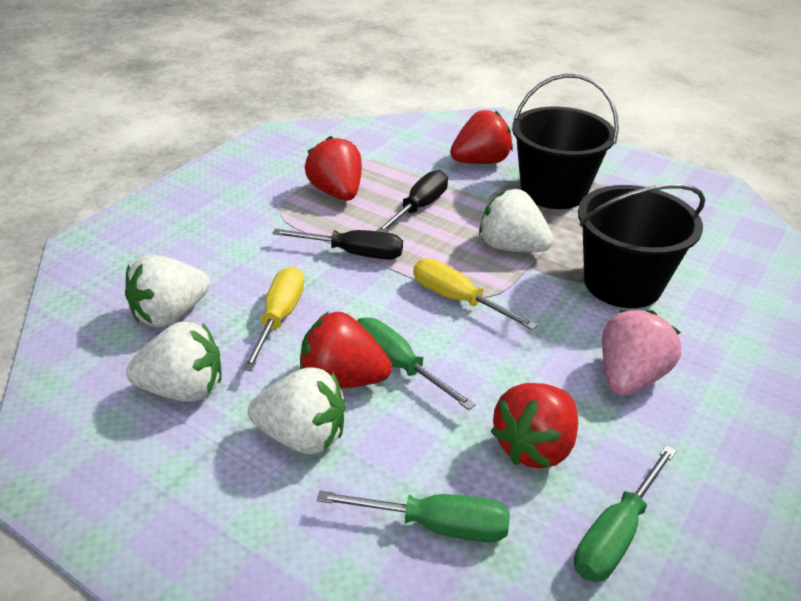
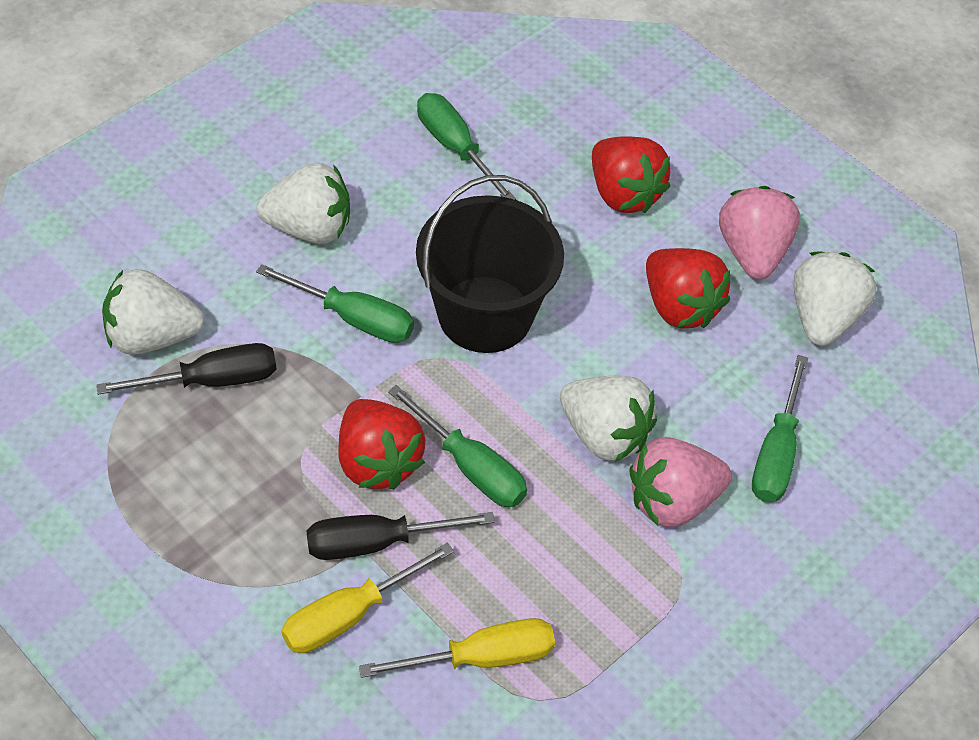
black bucket: 2 -> 1
green screwdriver: 3 -> 4
pink strawberry: 1 -> 2
red strawberry: 4 -> 3

